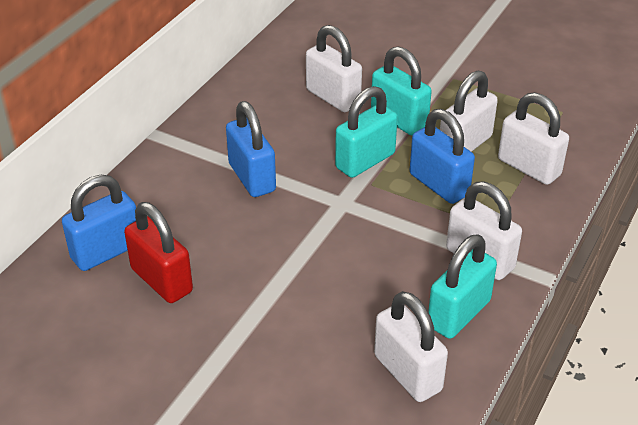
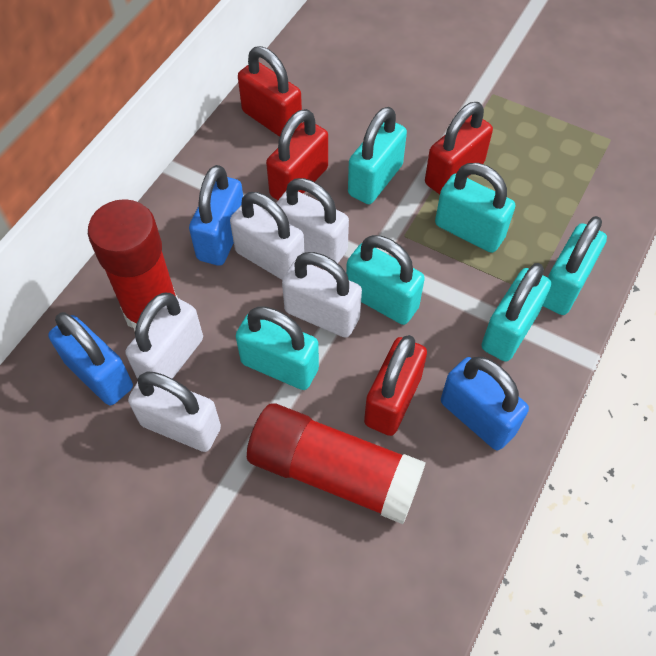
red glue stick: 0 -> 2
red padlock: 1 -> 4
turquoise padlock: 3 -> 6

